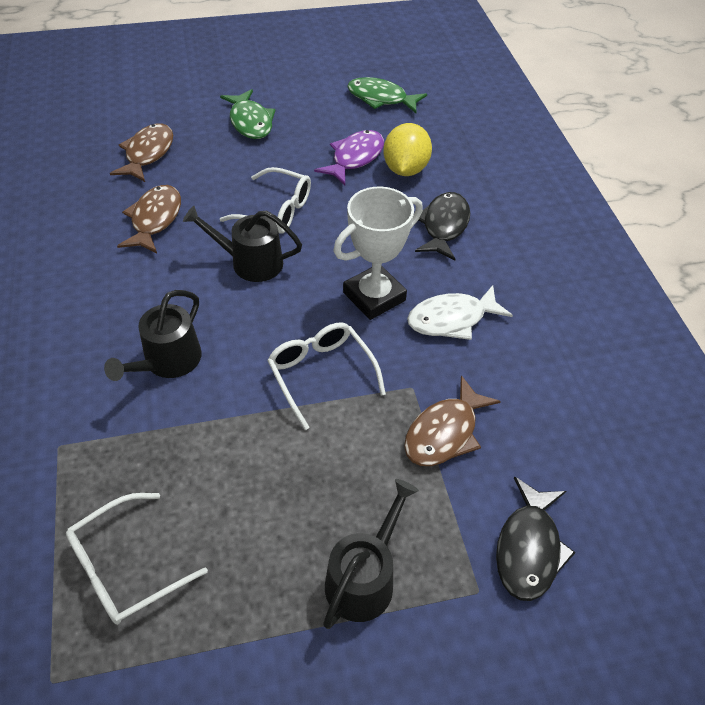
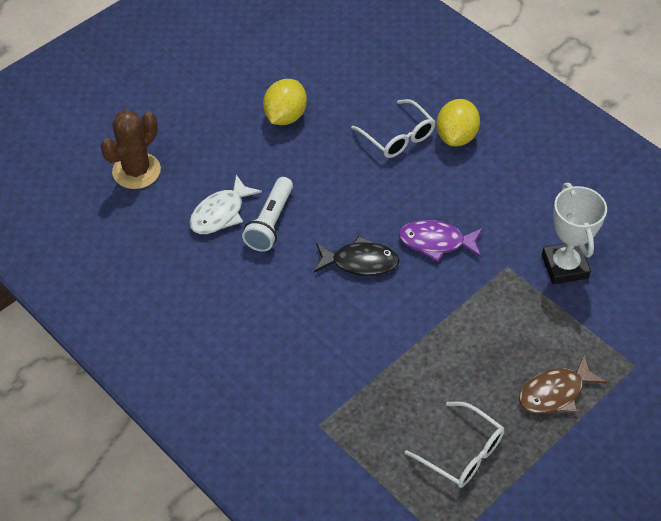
black fish: 2 -> 1
black watering can: 3 -> 0
brown cactus: 0 -> 1
brown fish: 3 -> 1
green fish: 2 -> 0
white flashlight: 0 -> 1
white glasses: 3 -> 2
yellow lemon: 1 -> 2

